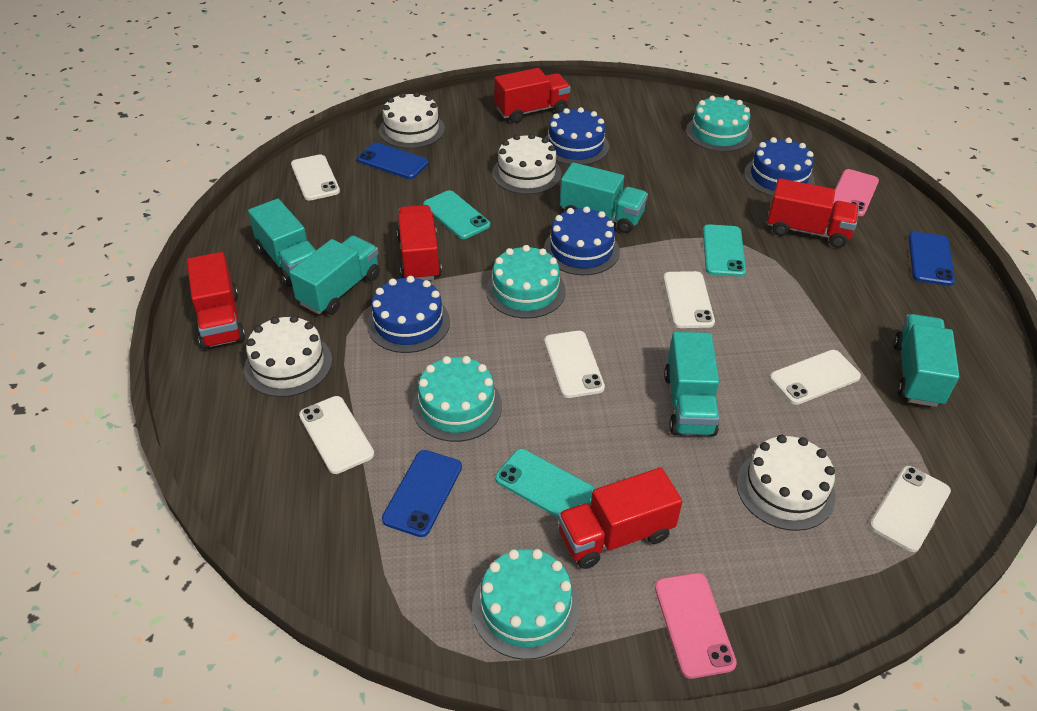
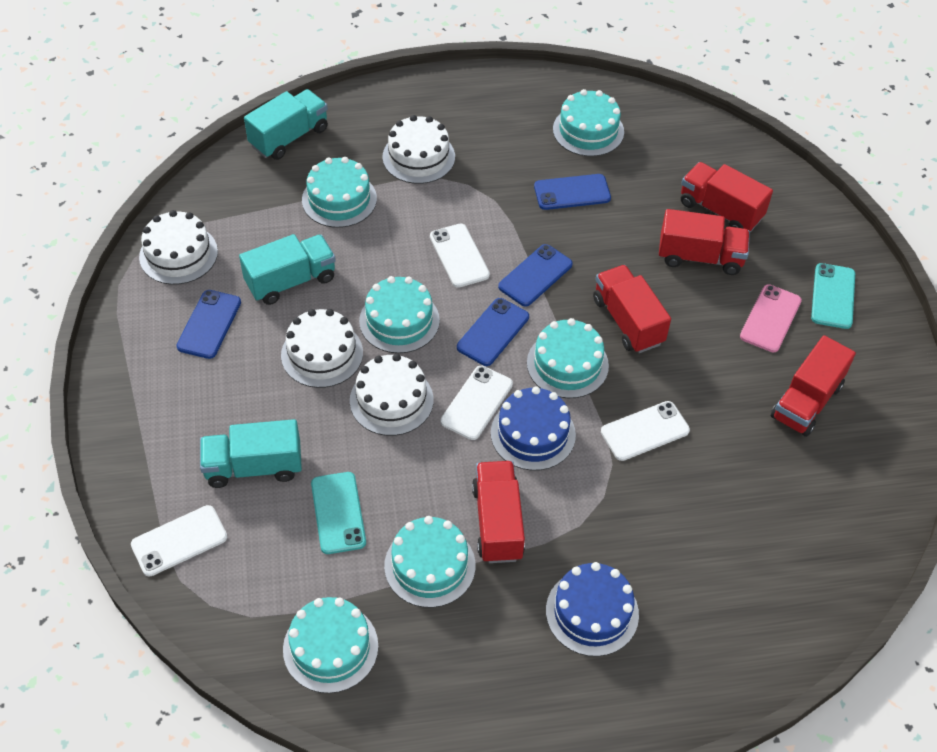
blue cake: 4 -> 2
blue phone: 3 -> 4
pink phone: 2 -> 1
turquoise cake: 4 -> 6
turquoise phone: 3 -> 2
turquoise truck: 5 -> 3
white phone: 6 -> 4

